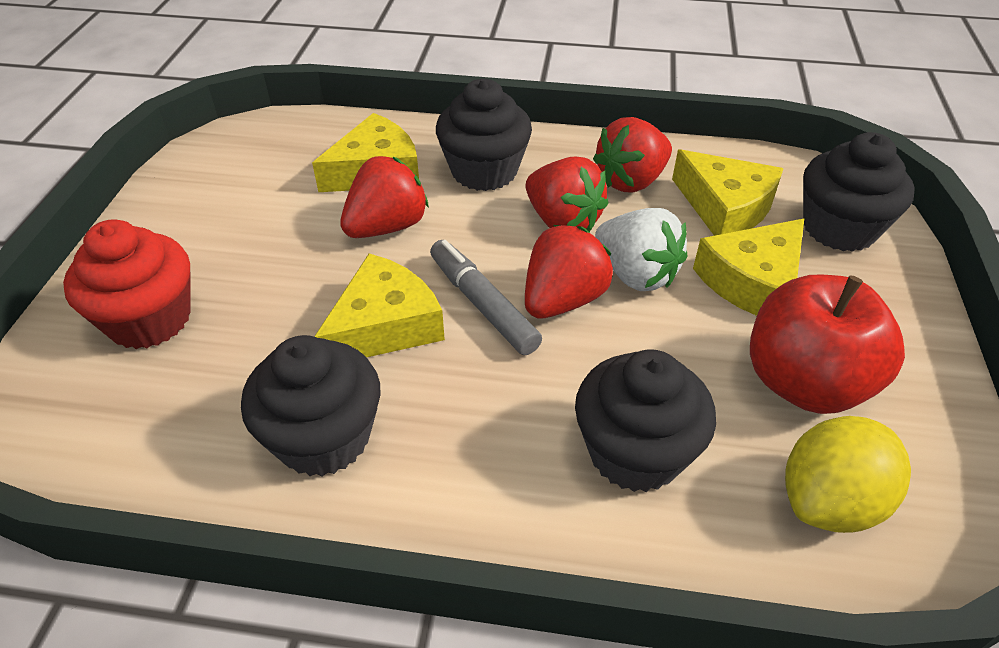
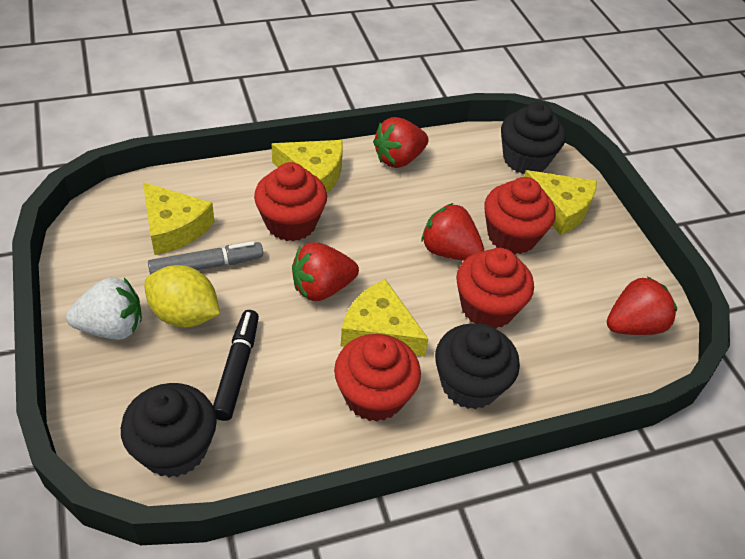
black cupcake: 4 -> 3
black marker: 0 -> 1
red apple: 1 -> 0
red cupcake: 1 -> 4

